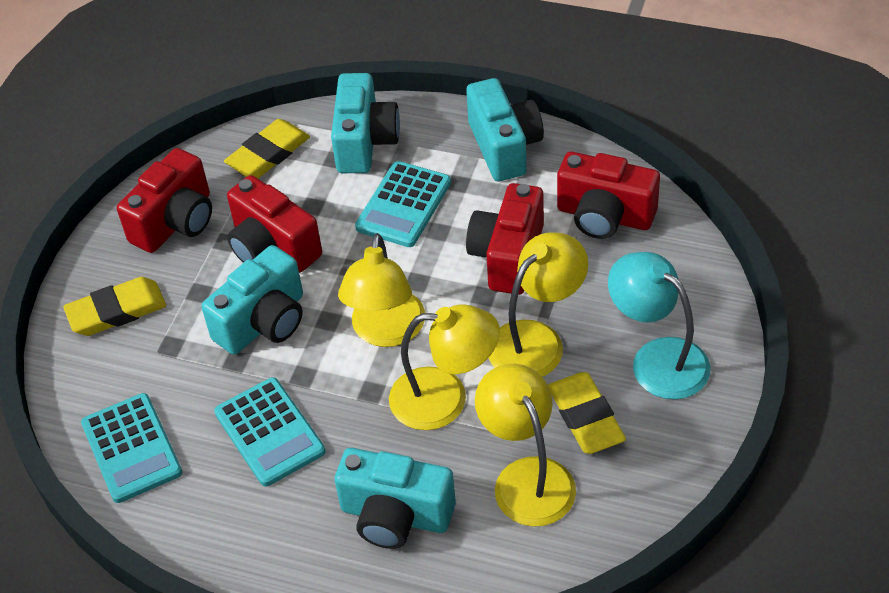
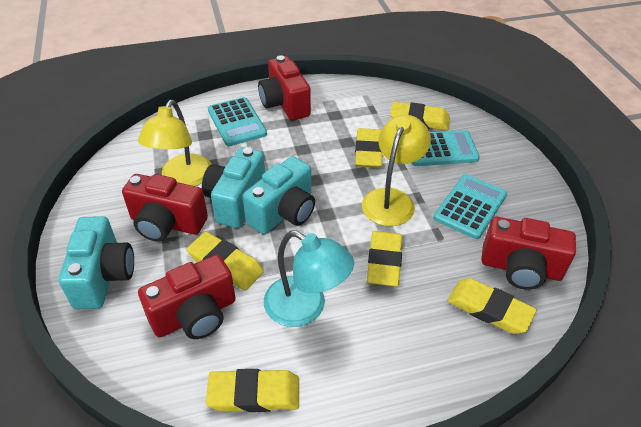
turquoise camera: 4 -> 3
yellow eraser: 3 -> 6
yellow lamp: 4 -> 2

